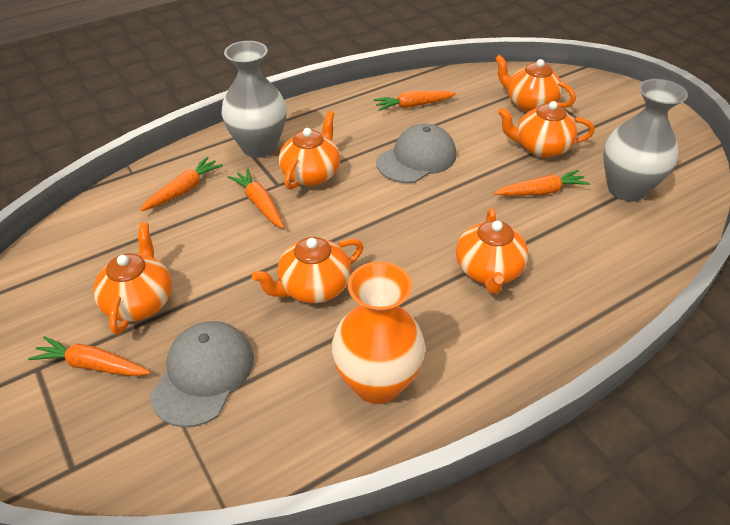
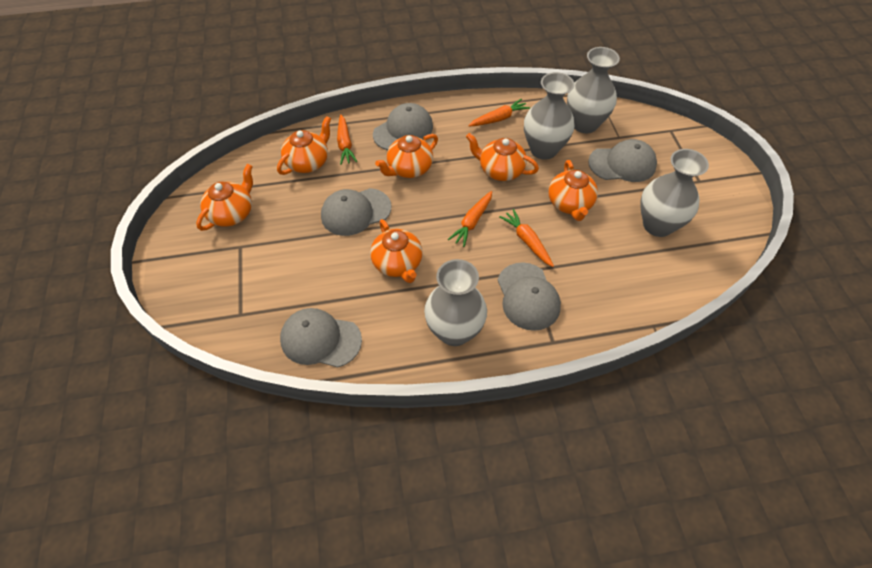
grey cap: 2 -> 5
grey vase: 2 -> 4
orange carrot: 5 -> 4
orange vase: 1 -> 0

